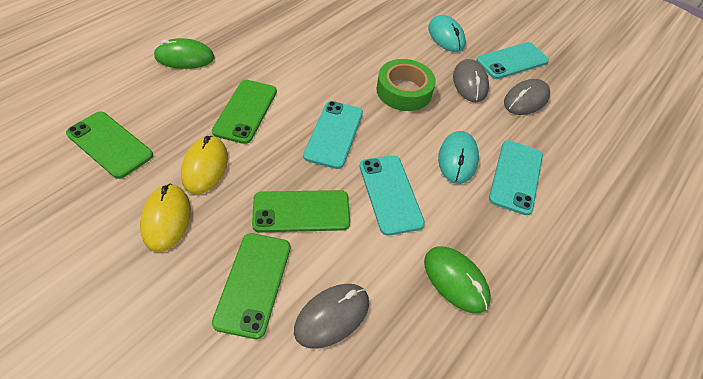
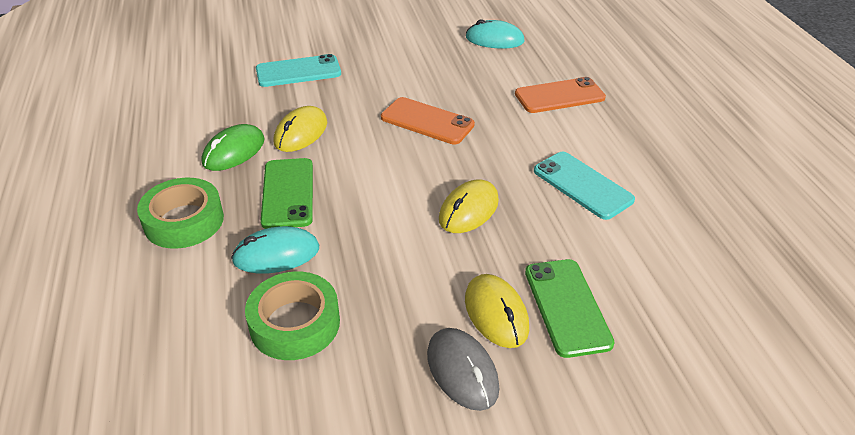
green mouse: 2 -> 1
green phone: 4 -> 2
green tape: 1 -> 2
grey mouse: 3 -> 1
orange phone: 0 -> 2
turquoise phone: 4 -> 2
yellow mouse: 2 -> 3

